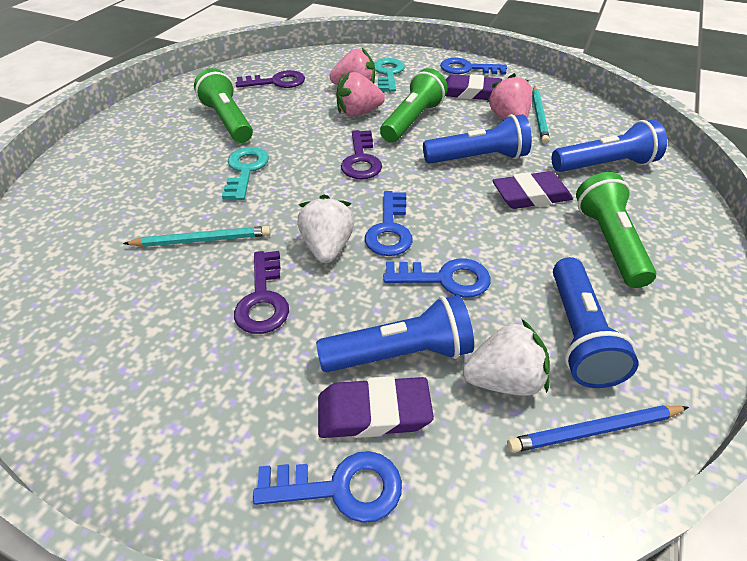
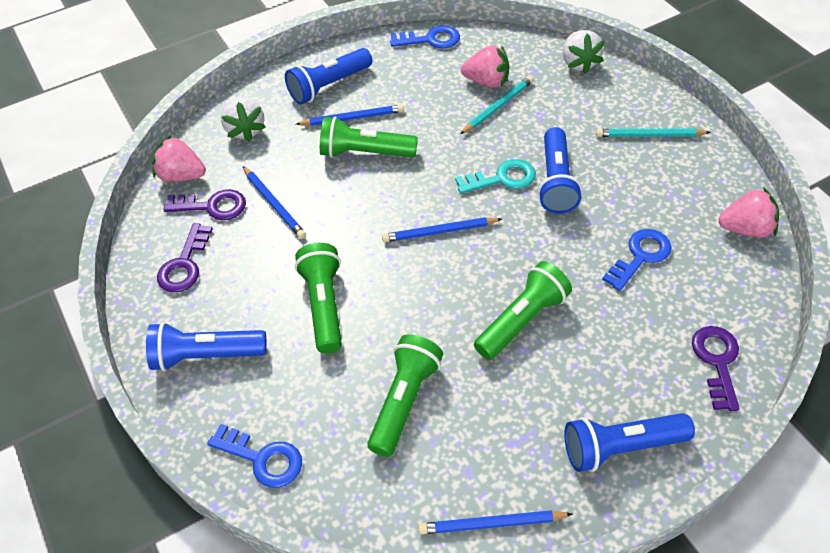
blue key: 4 -> 3
blue pencil: 1 -> 4
green flashlight: 3 -> 4
purple eraser: 3 -> 0
turquoise key: 2 -> 1

